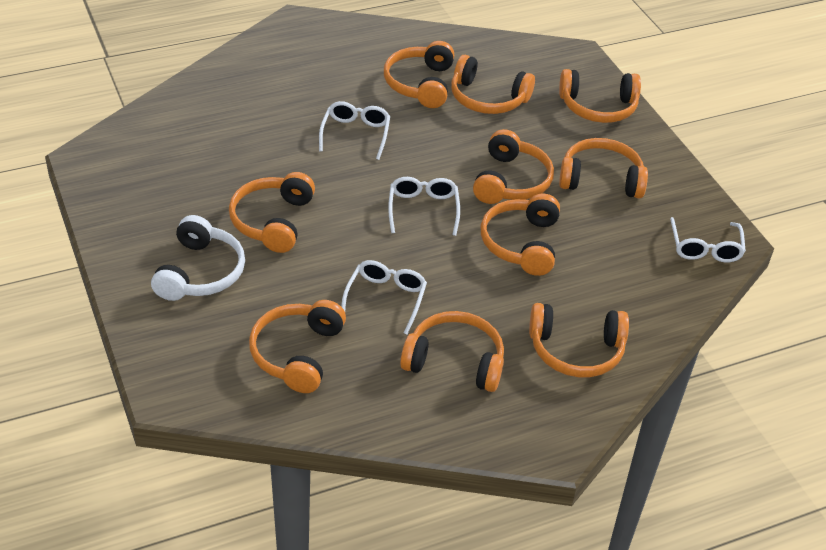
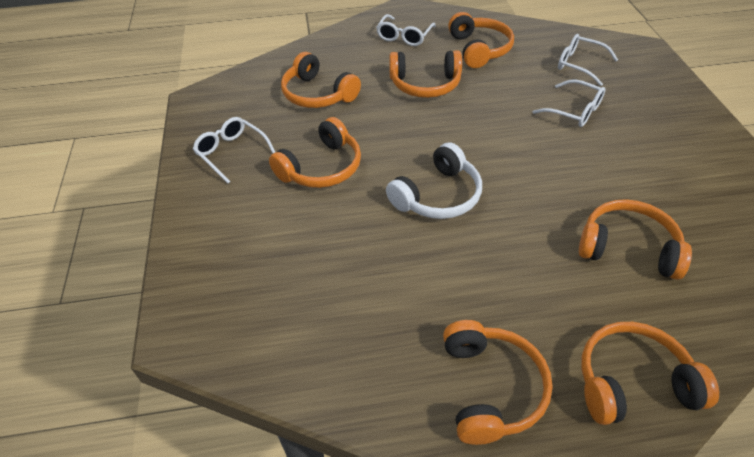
orange headphones: 10 -> 7

